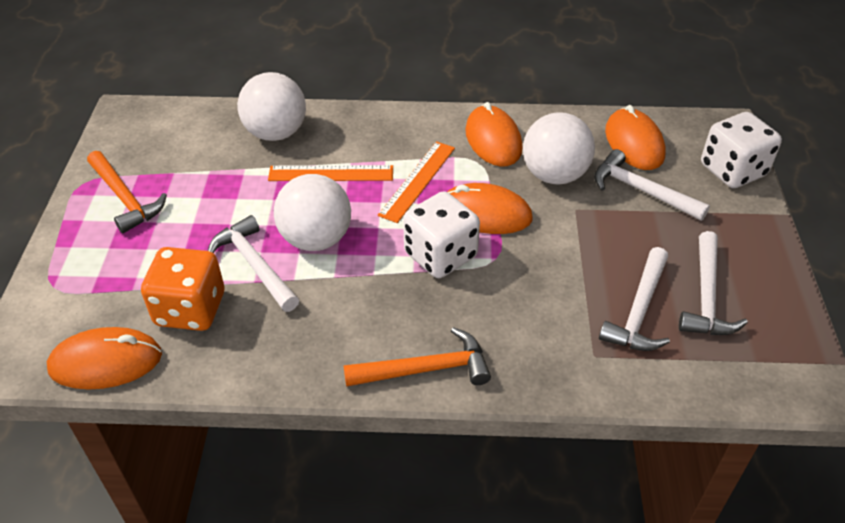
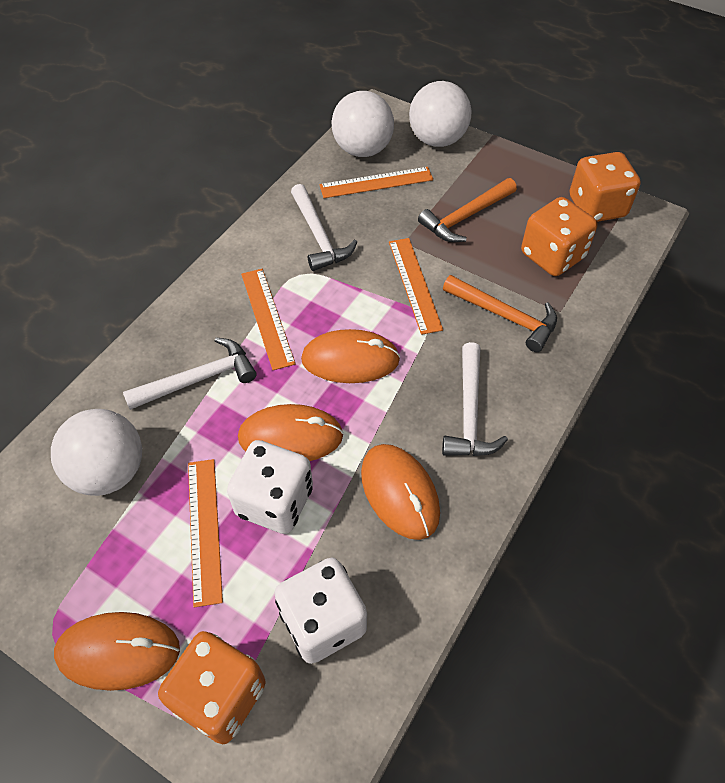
orange dice: 1 -> 3
orange ruler: 2 -> 4
white hammer: 4 -> 3

